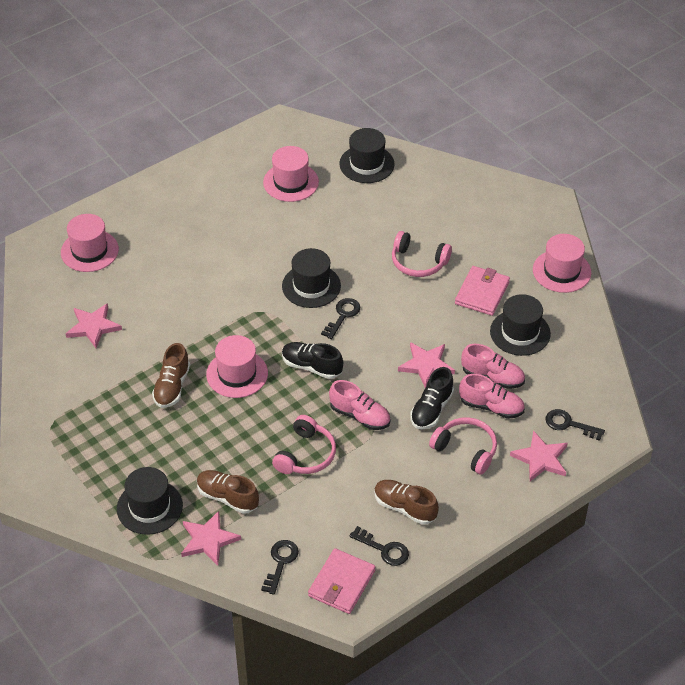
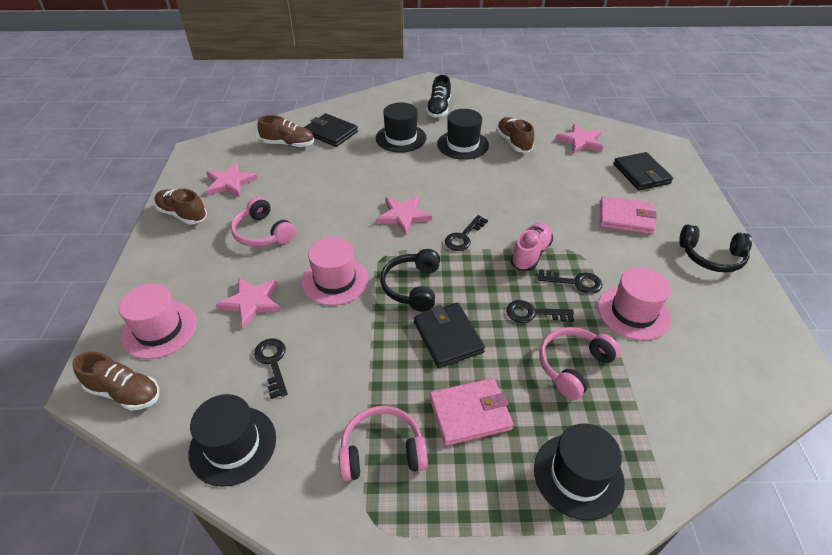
black headphones: 0 -> 2
black shoe: 2 -> 1
black wallet: 0 -> 3
brown shoe: 3 -> 4
pink hat: 4 -> 3
pink shoe: 3 -> 1

